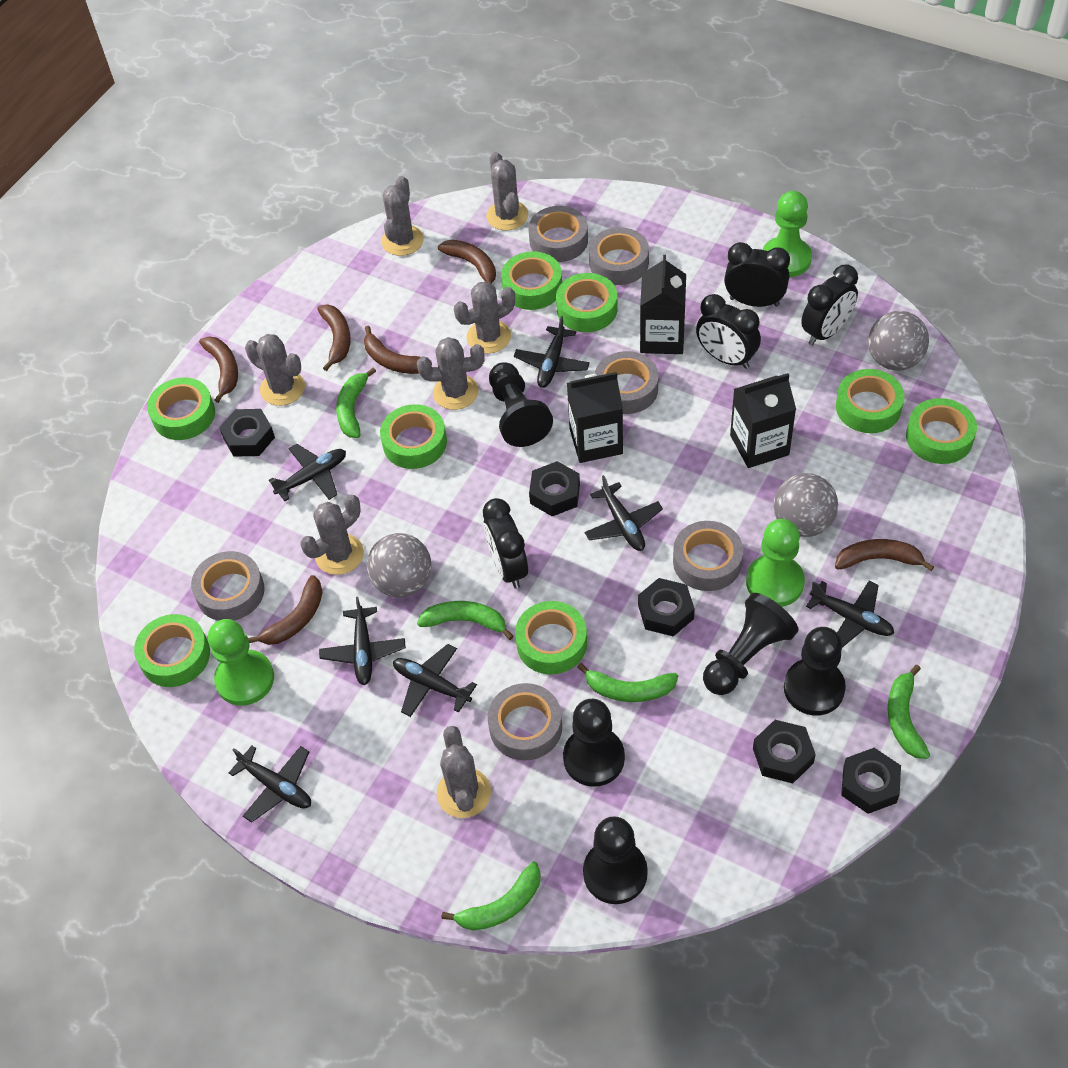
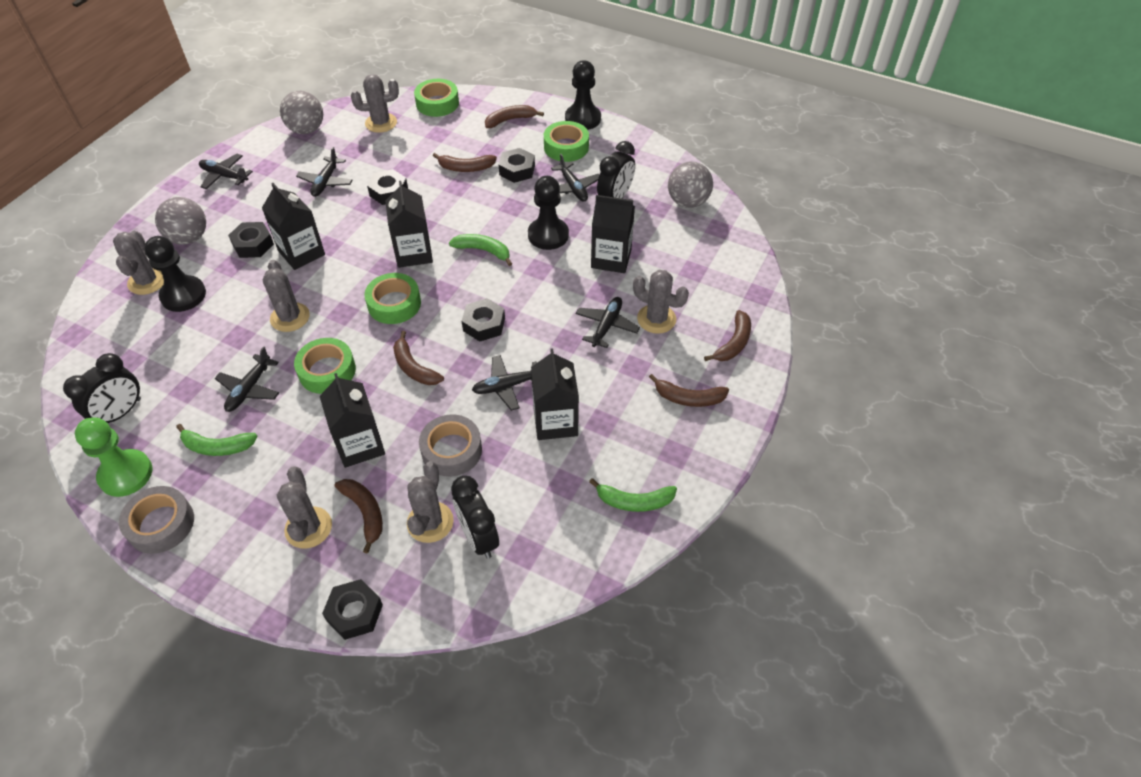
black carton: 3 -> 5
black clock: 4 -> 3
black pawn: 5 -> 3
black plane: 7 -> 6
green banana: 5 -> 3
green pawn: 3 -> 1
green tape: 8 -> 4
grey cactus: 7 -> 6
grey tape: 6 -> 2

